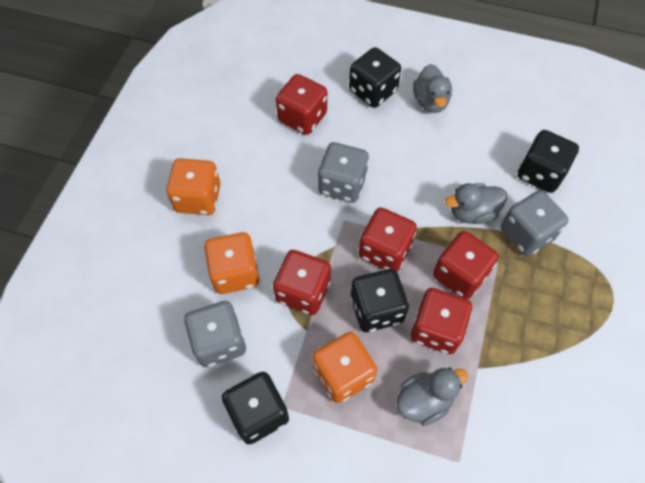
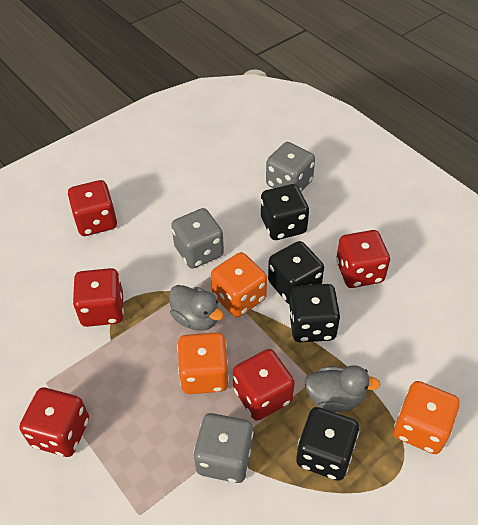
grey duck: 3 -> 2

